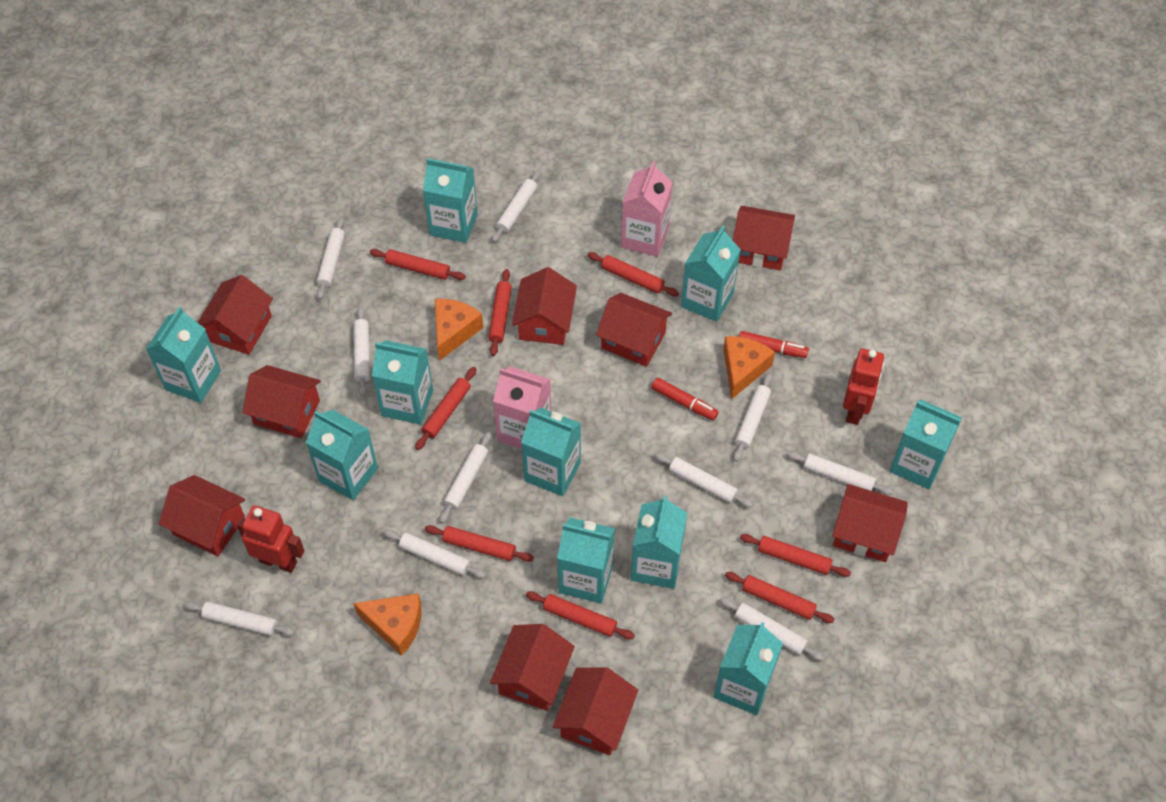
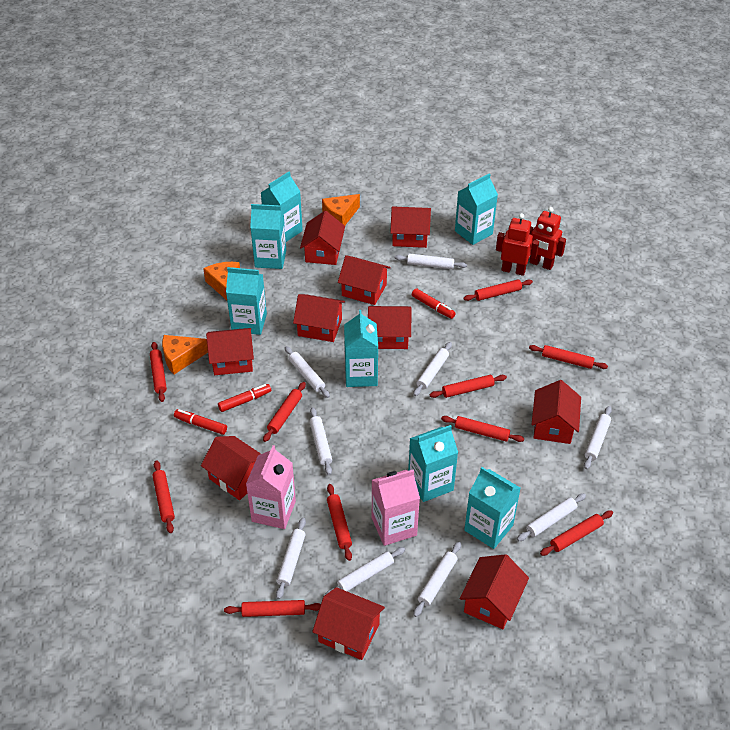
red house: 9 -> 10
red marker: 2 -> 3
red rolling pin: 8 -> 10
turquoise carton: 10 -> 7
white rolling pin: 10 -> 9

